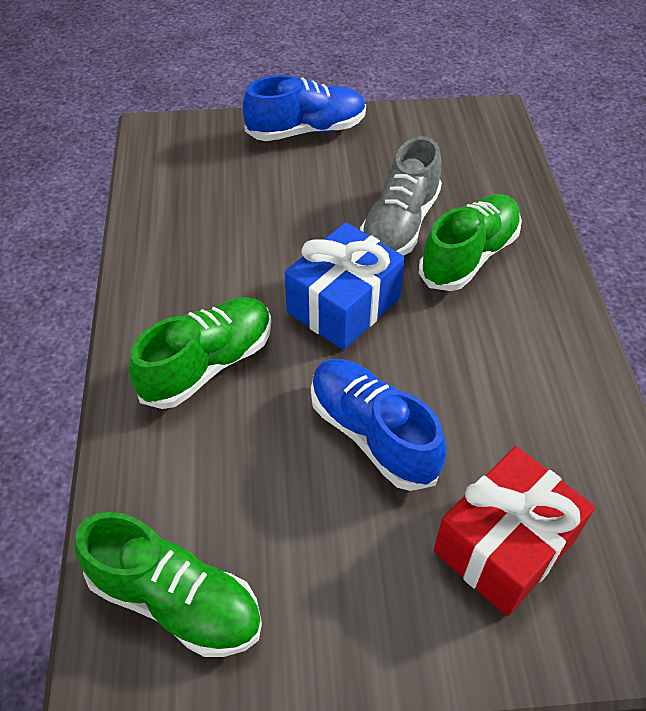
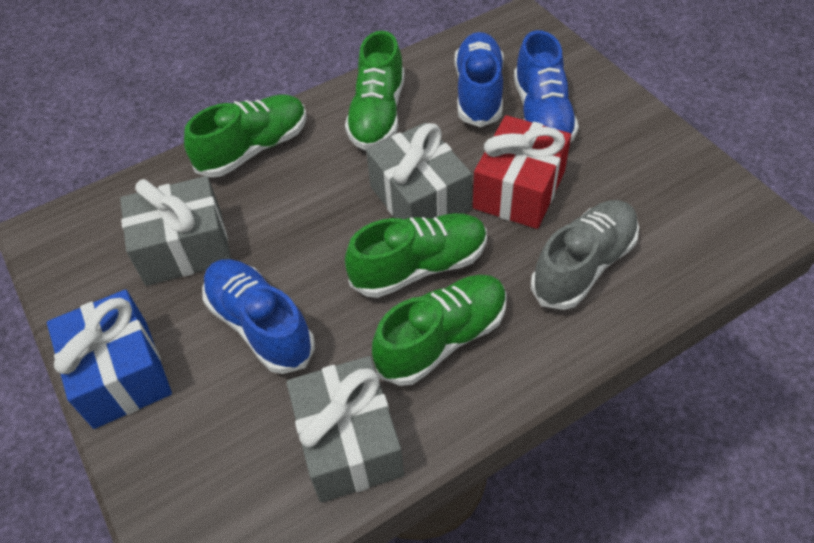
blue shoe: 2 -> 3
green shoe: 3 -> 4
grey gift: 0 -> 3

